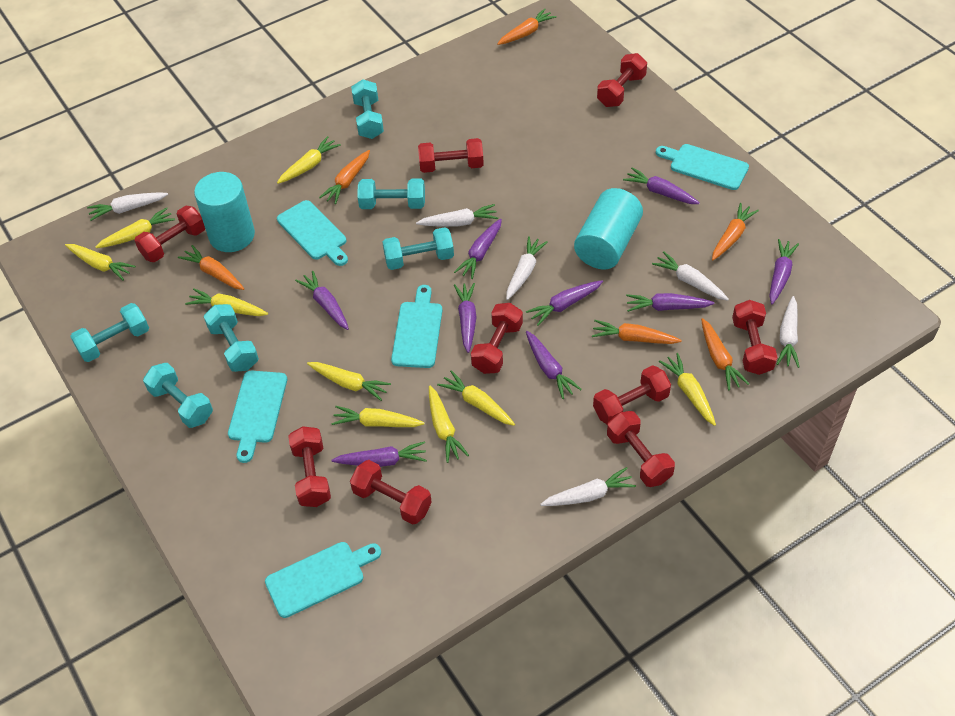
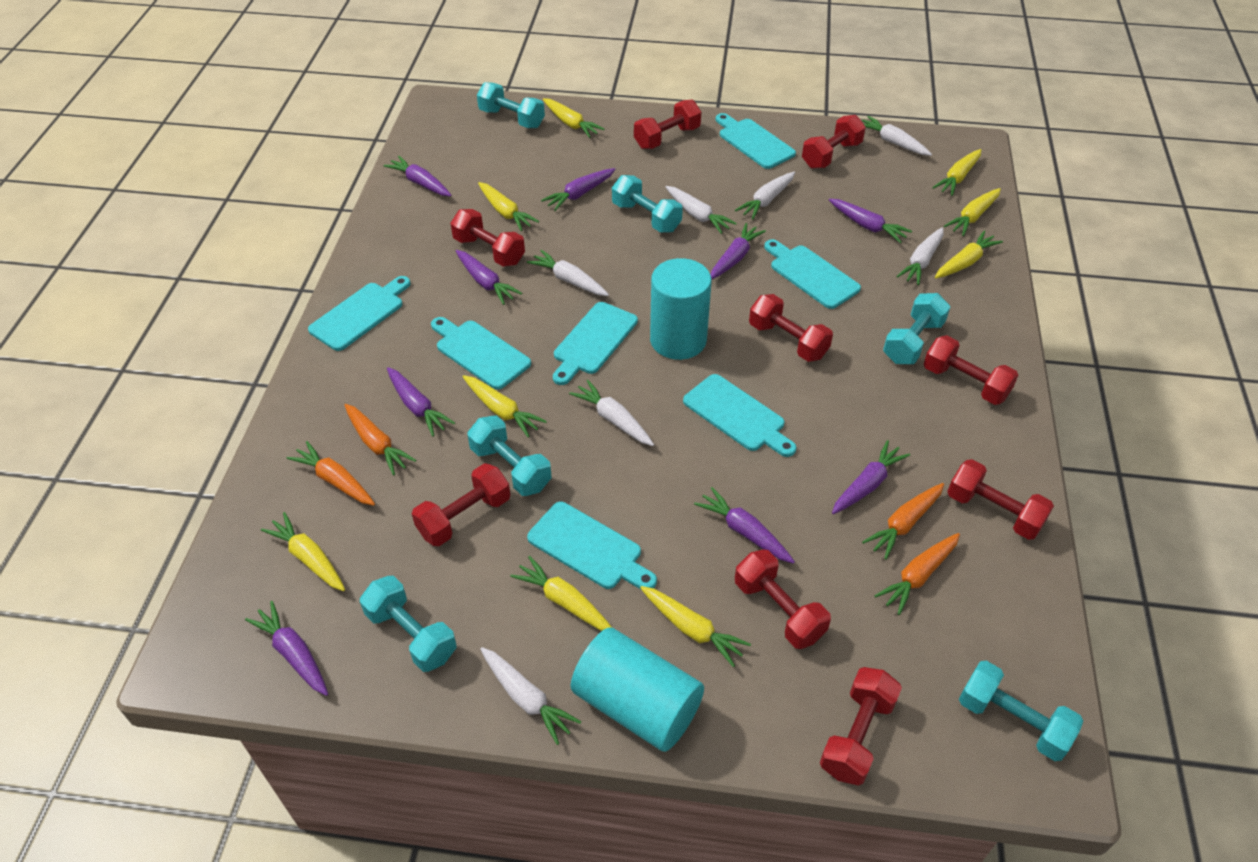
orange carrot: 6 -> 4
turquoise cutting board: 5 -> 7
white carrot: 6 -> 7

